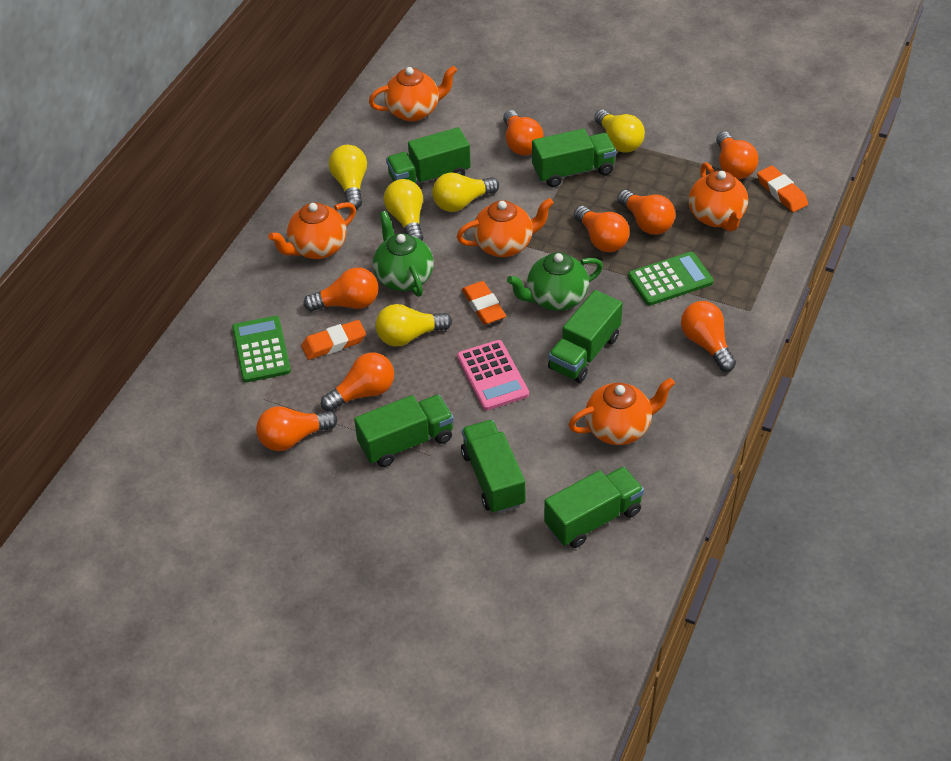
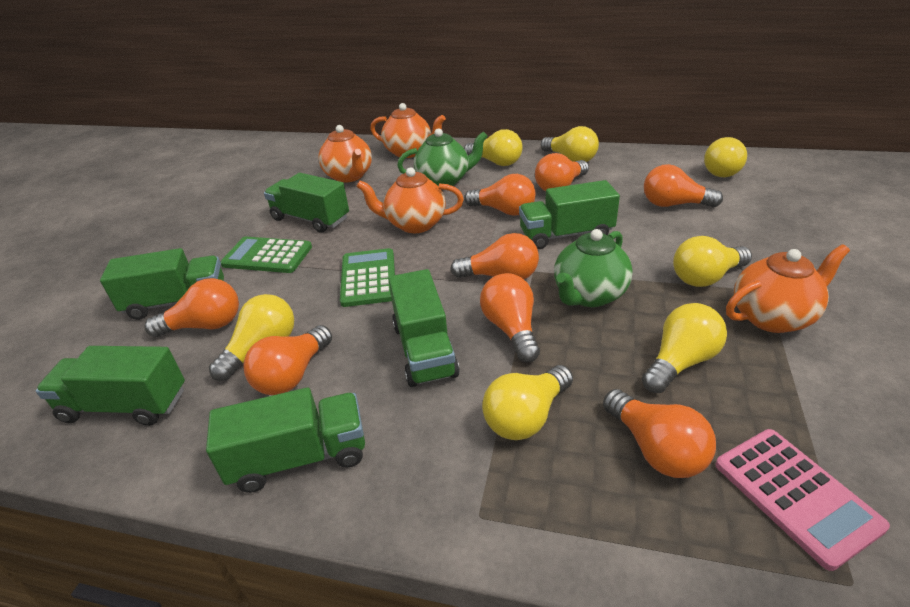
orange eraser: 3 -> 0
orange teapot: 5 -> 4
yellow light bulb: 5 -> 7

